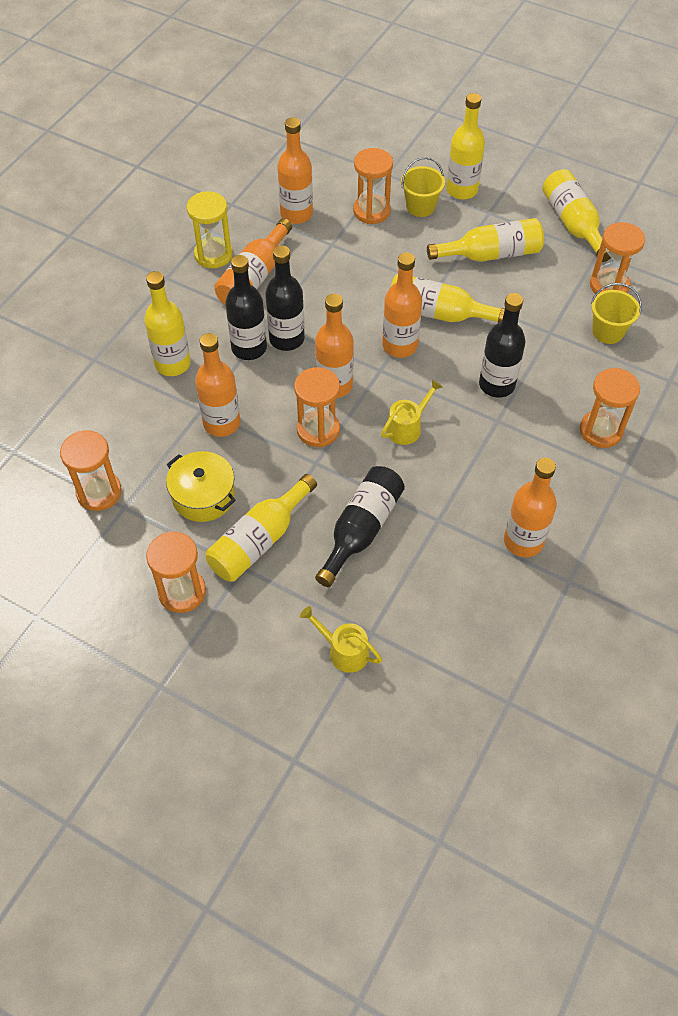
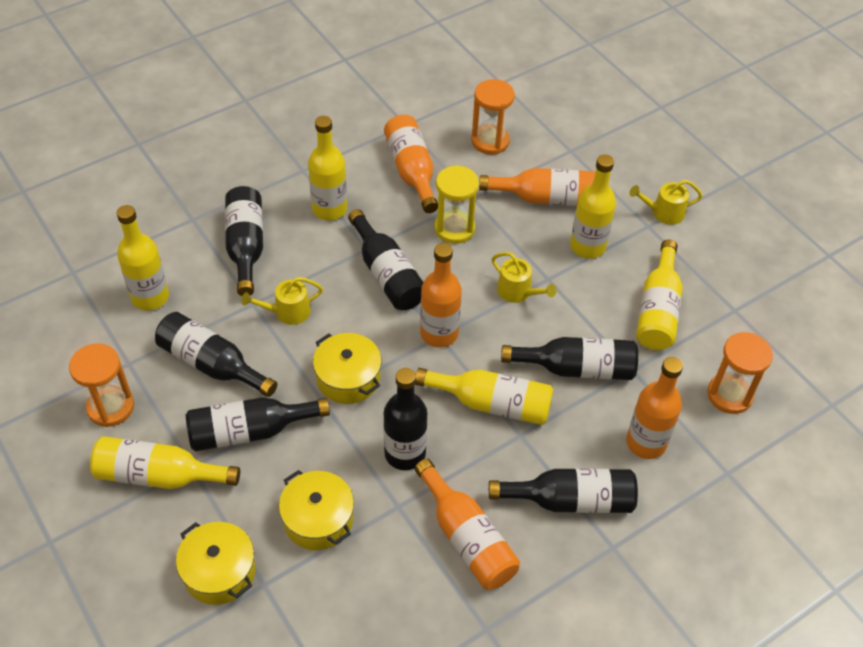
black bottle: 4 -> 7
orange bottle: 6 -> 5
orange hourglass: 6 -> 3
yellow bucket: 2 -> 0
yellow pot: 1 -> 3
yellow watering can: 2 -> 3

